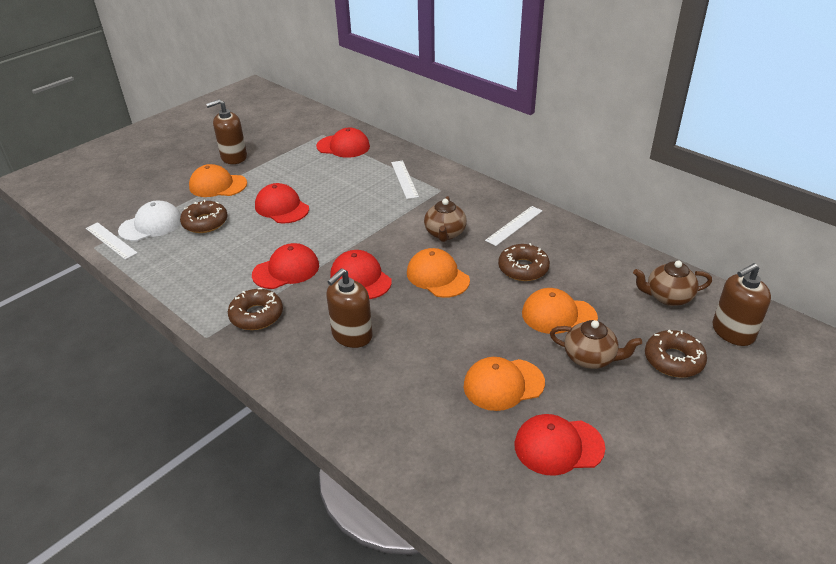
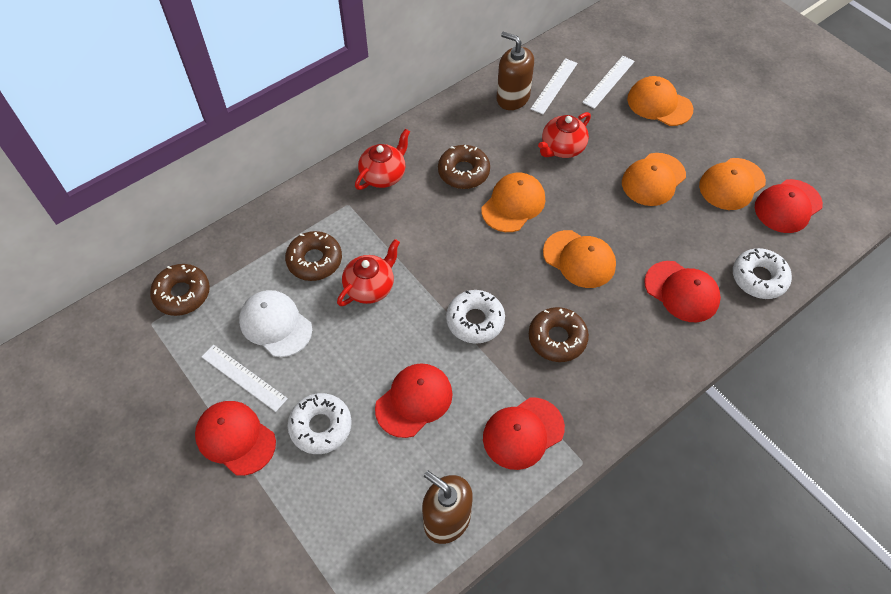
brown soap dispenser: 3 -> 2
brown teapot: 3 -> 0
orange cap: 4 -> 5
red teapot: 0 -> 3
white donut: 0 -> 3

